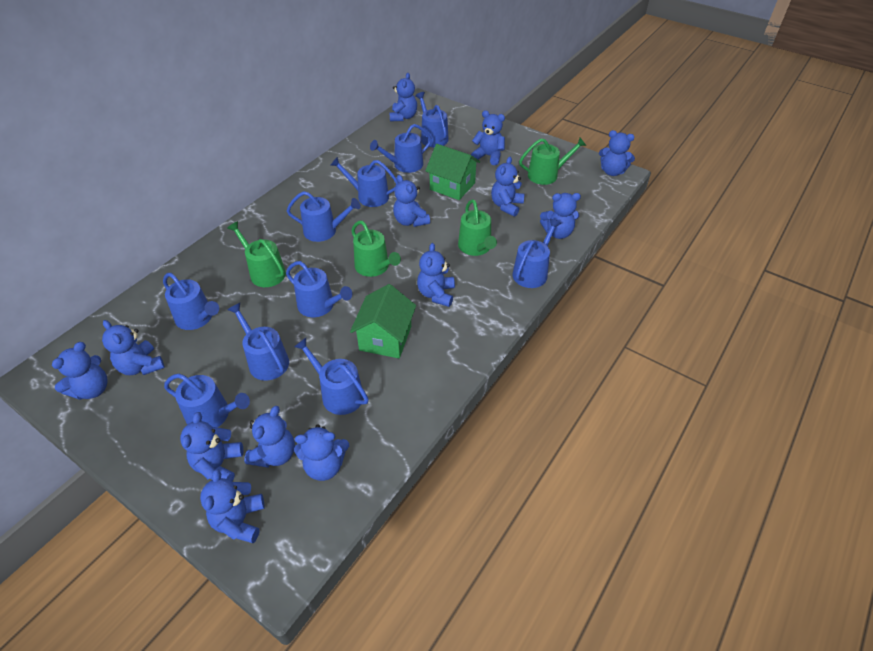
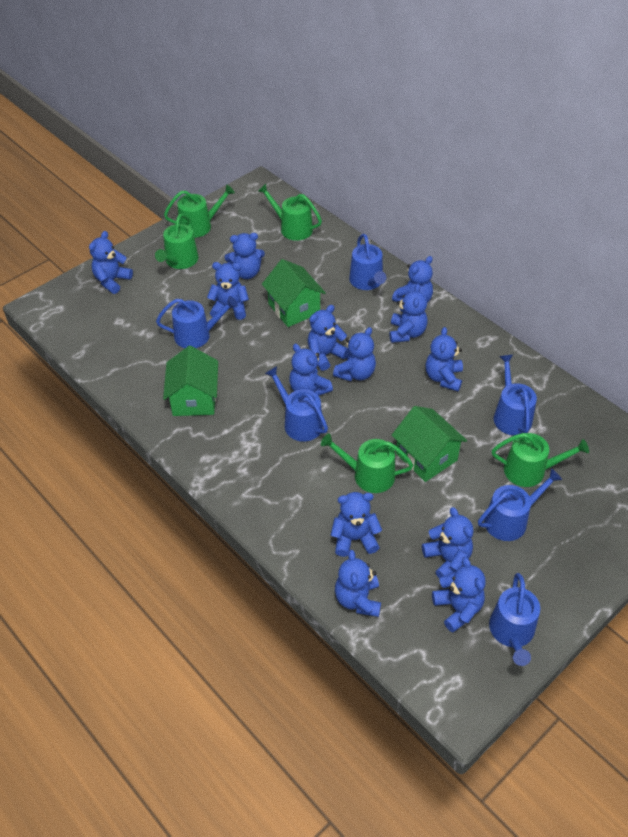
blue watering can: 10 -> 6
green house: 2 -> 3
green watering can: 4 -> 5

